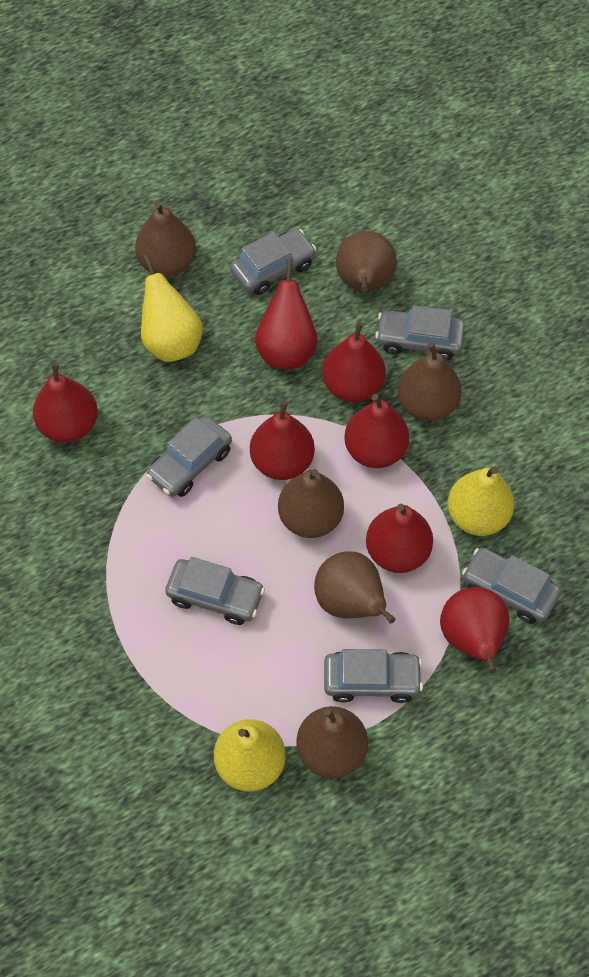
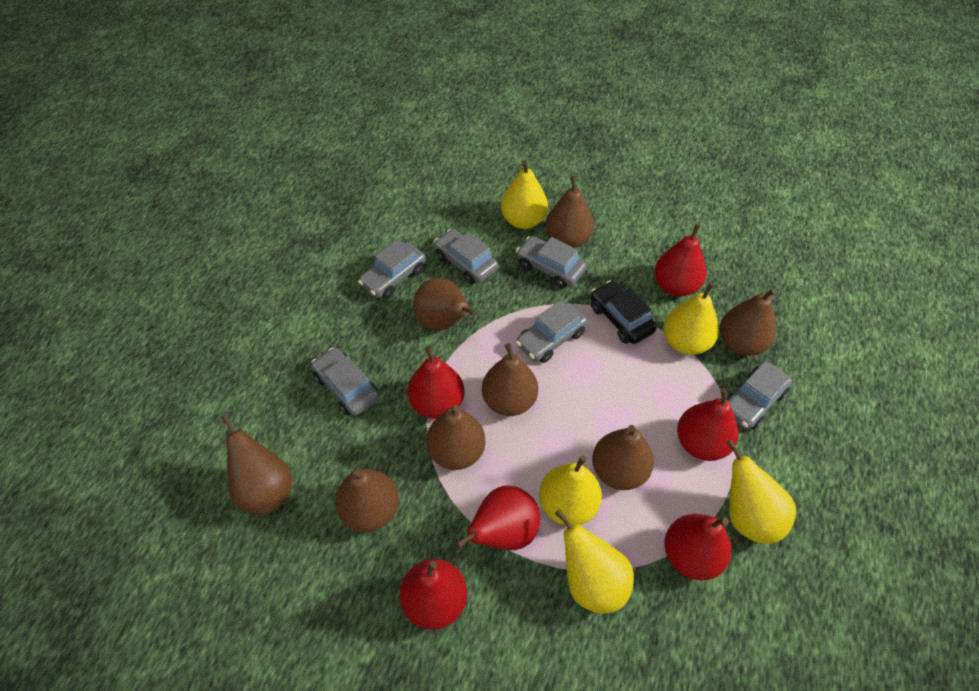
black car: 0 -> 1
brown pear: 6 -> 8
red pear: 7 -> 6
yellow pear: 3 -> 5

